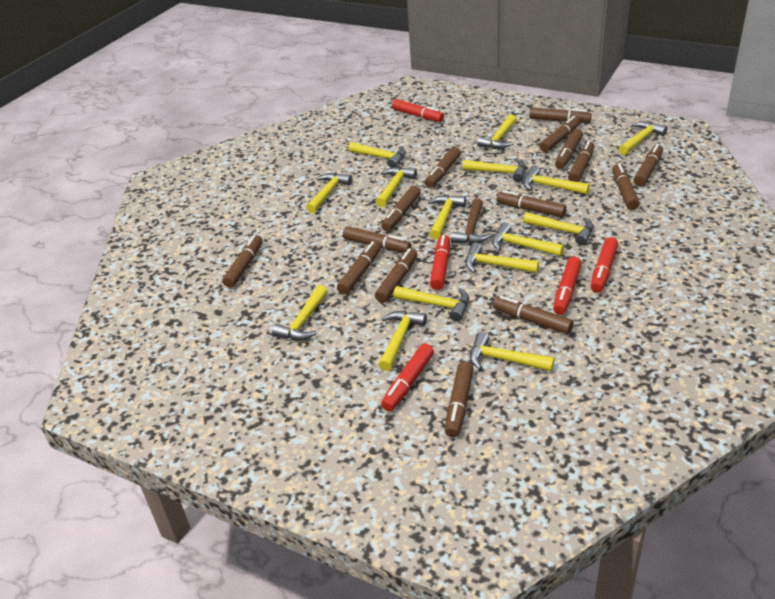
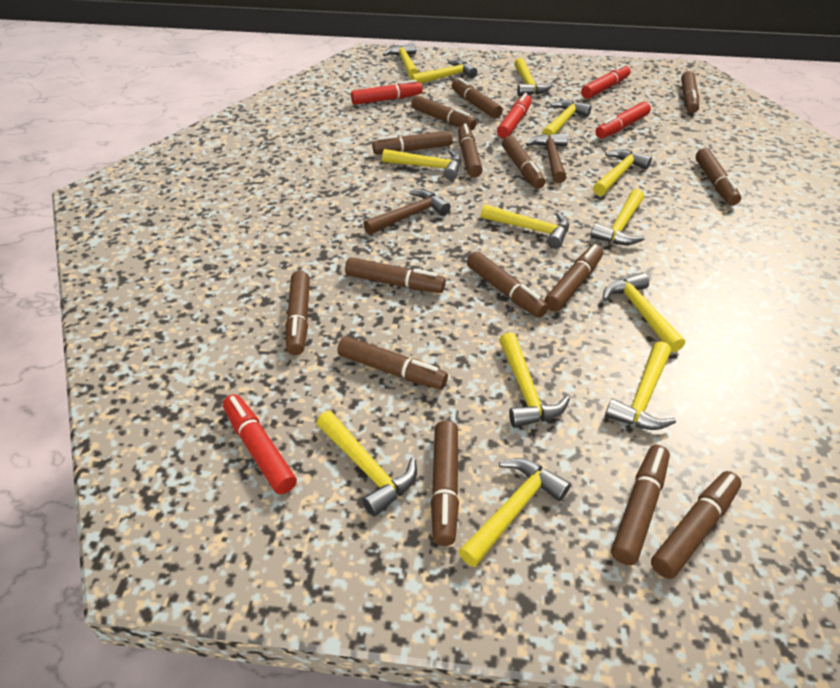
brown hammer: 1 -> 2
yellow hammer: 15 -> 13

